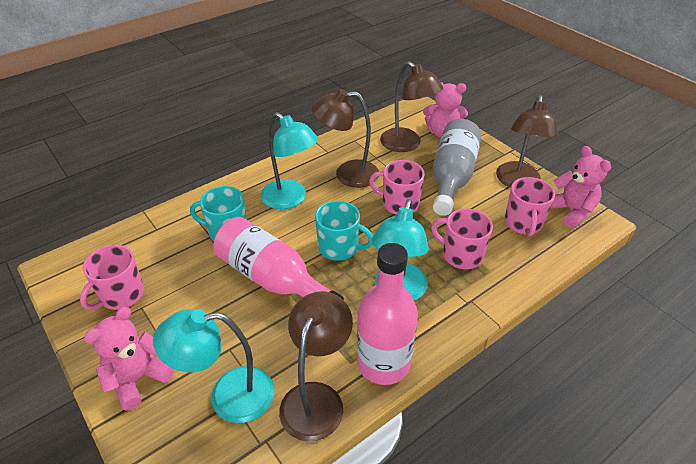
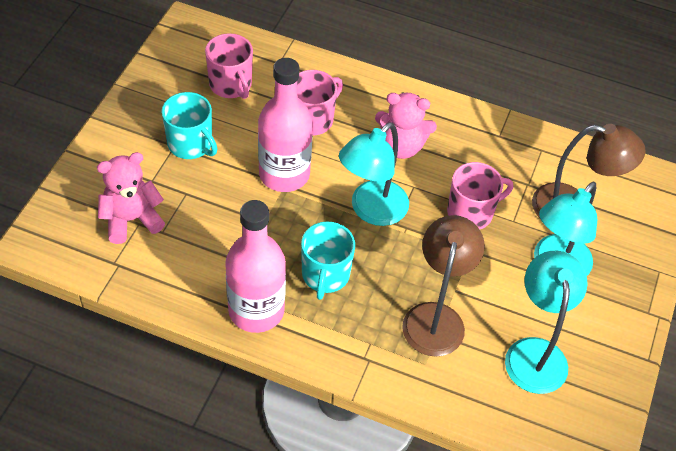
brown lamp: 4 -> 2
grey bottle: 1 -> 0
pink mug: 4 -> 3
pink teddy bear: 3 -> 2

